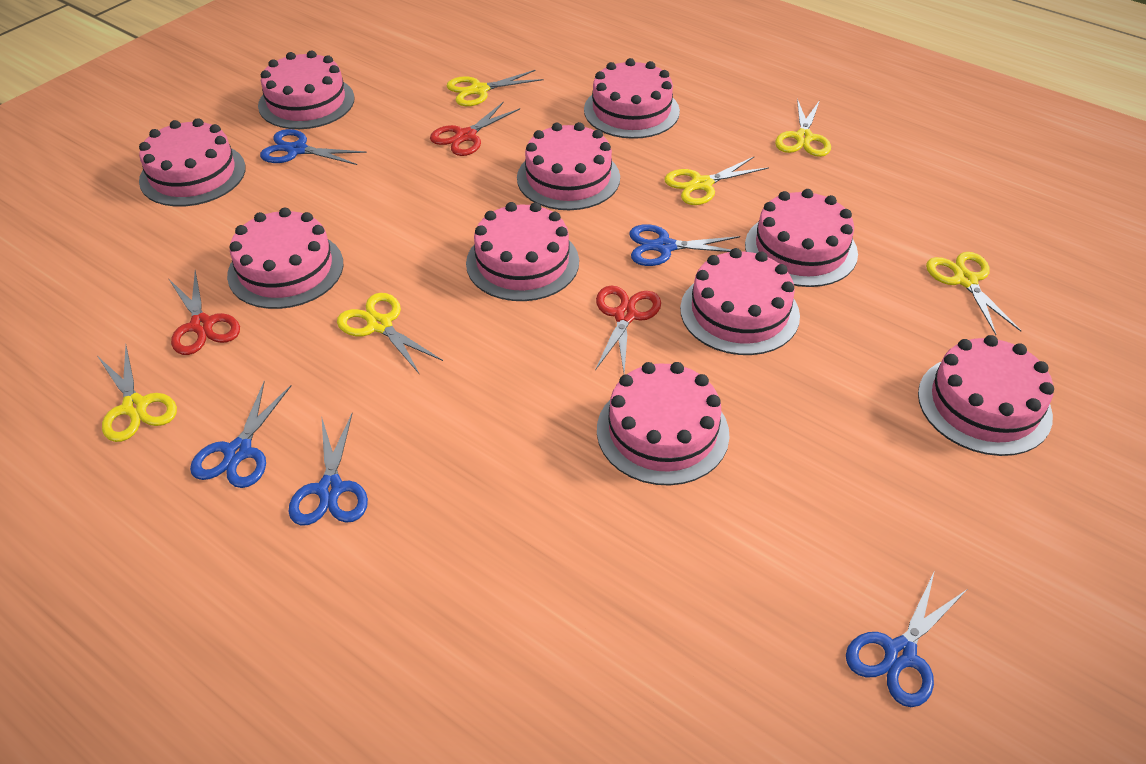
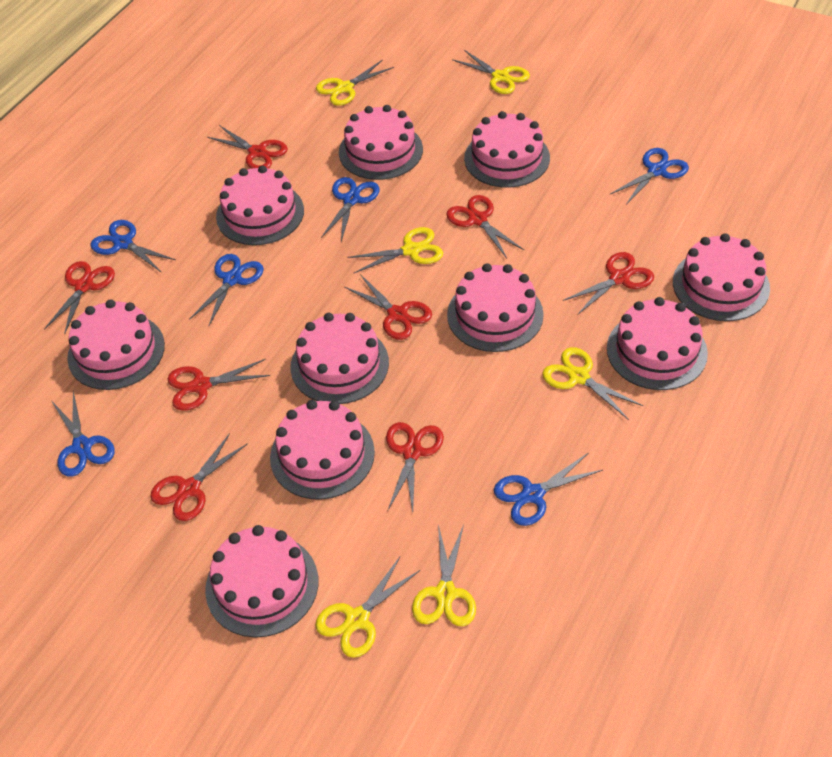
blue scissors: 5 -> 6
red scissors: 3 -> 8

